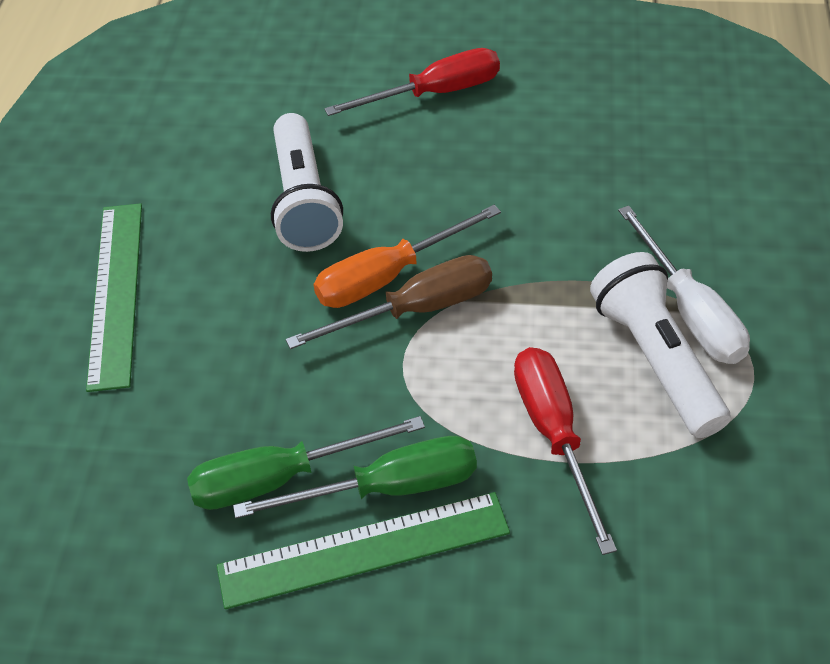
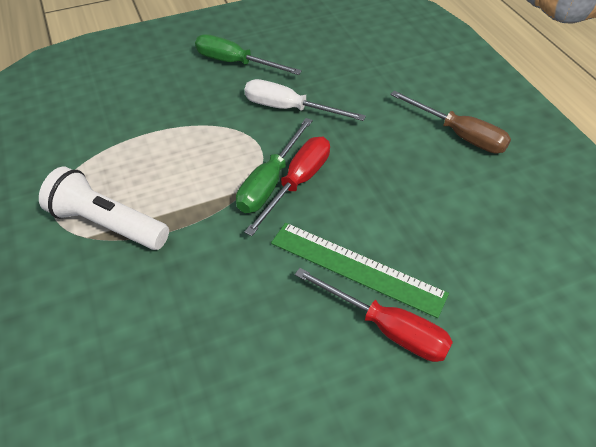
green ruler: 2 -> 1
orange screwdriver: 1 -> 0
white flashlight: 2 -> 1

